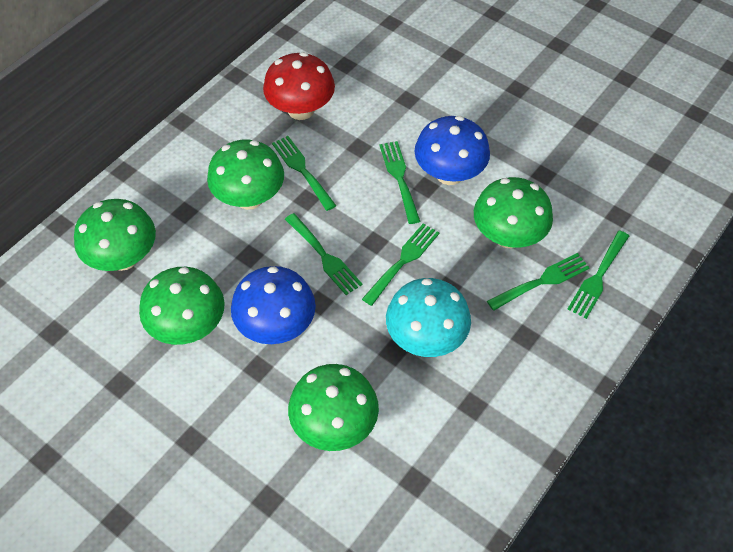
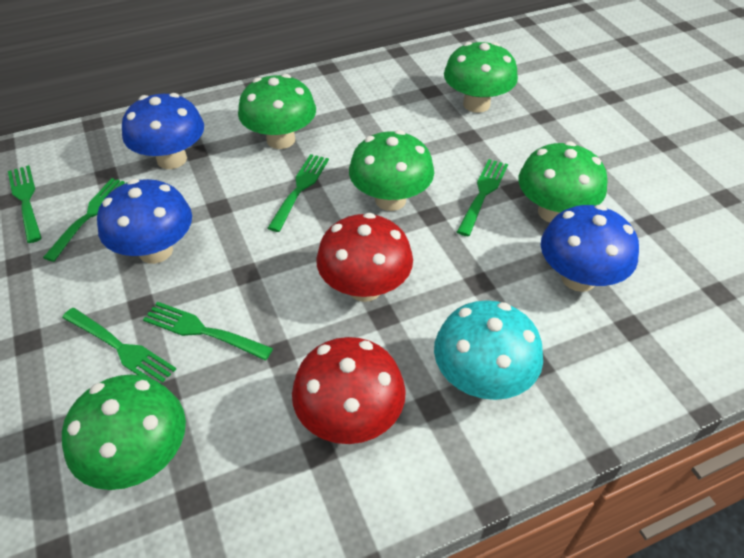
blue mushroom: 2 -> 3
red mushroom: 1 -> 2

